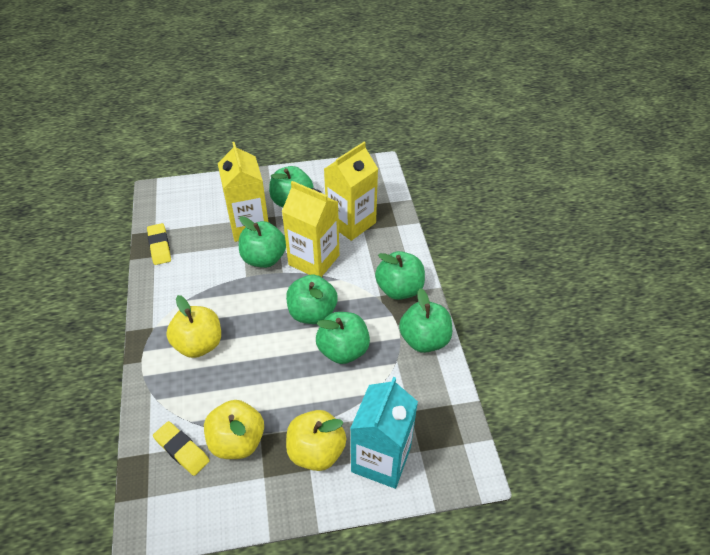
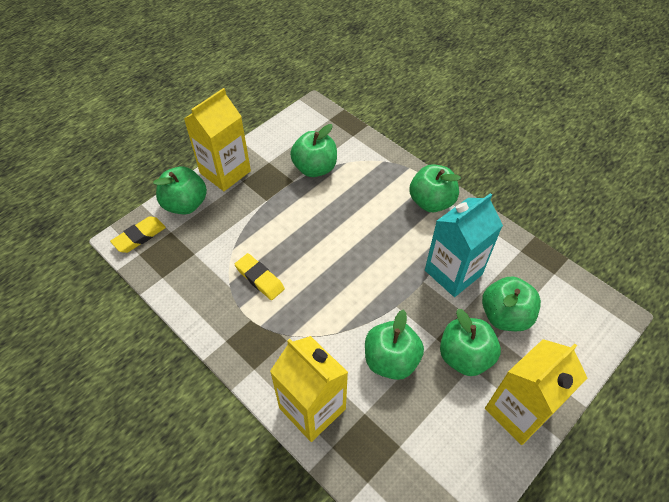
yellow apple: 3 -> 0

